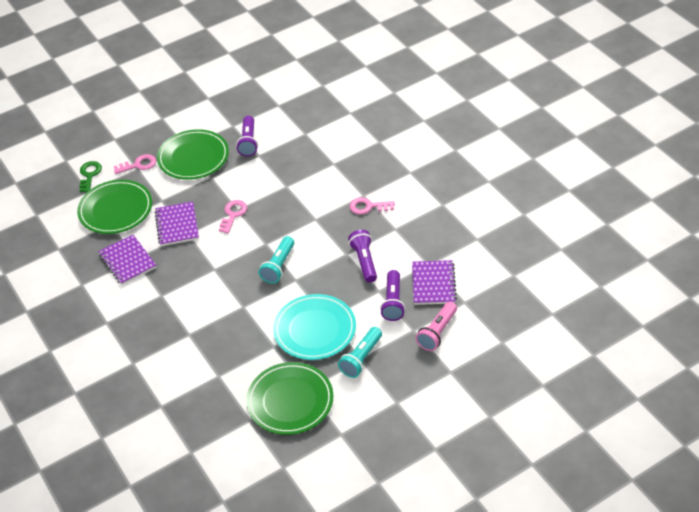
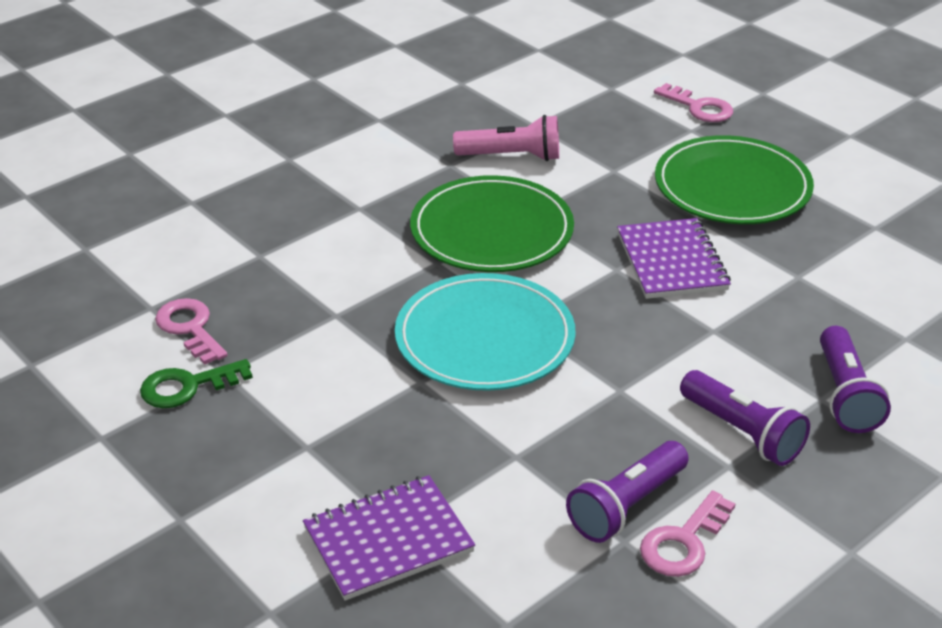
green plate: 3 -> 2
purple notebook: 3 -> 2
turquoise flashlight: 2 -> 0

